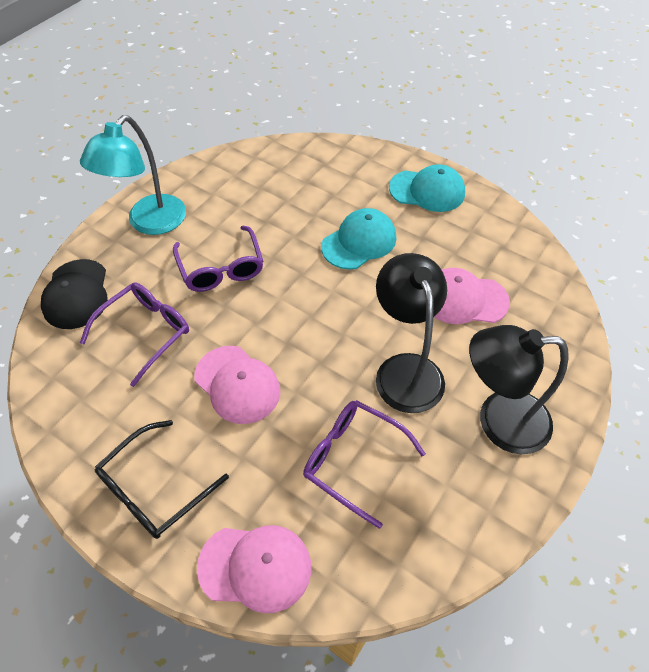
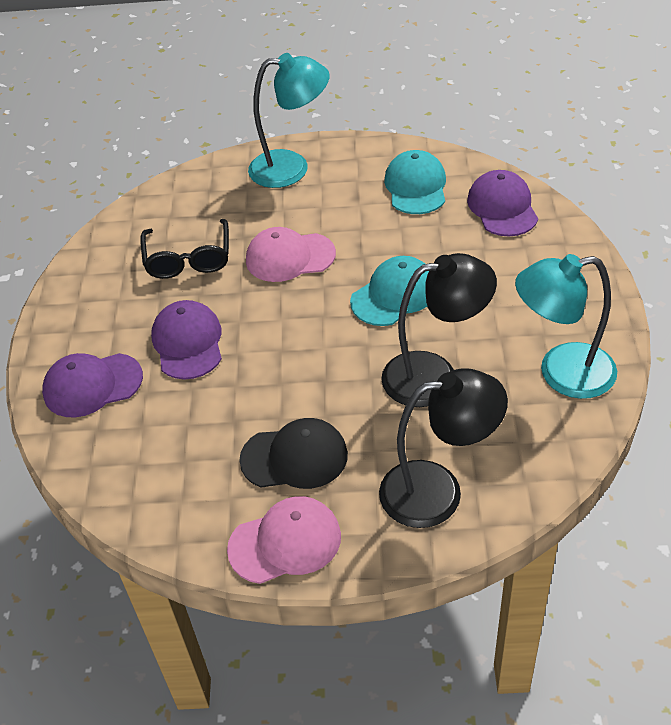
pink cap: 3 -> 2
purple cap: 0 -> 3
purple glasses: 3 -> 0
turquoise lamp: 1 -> 2

